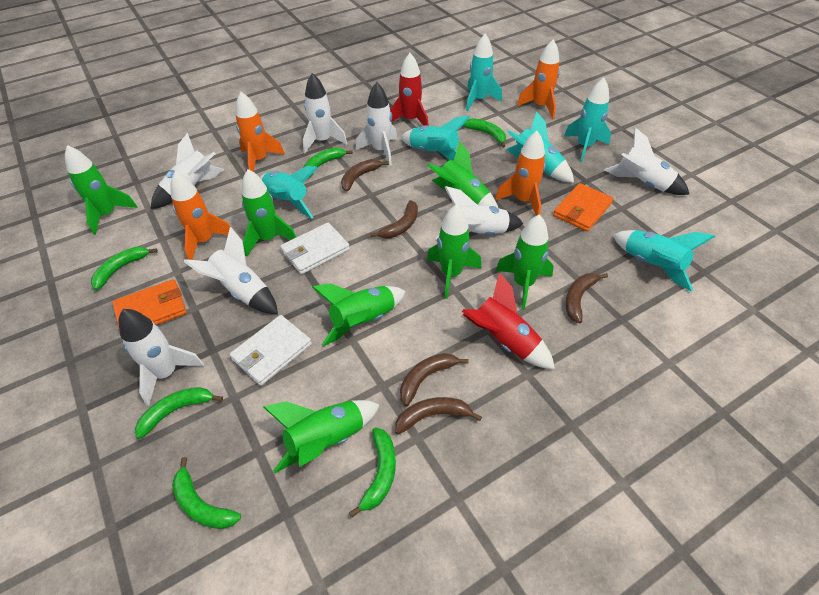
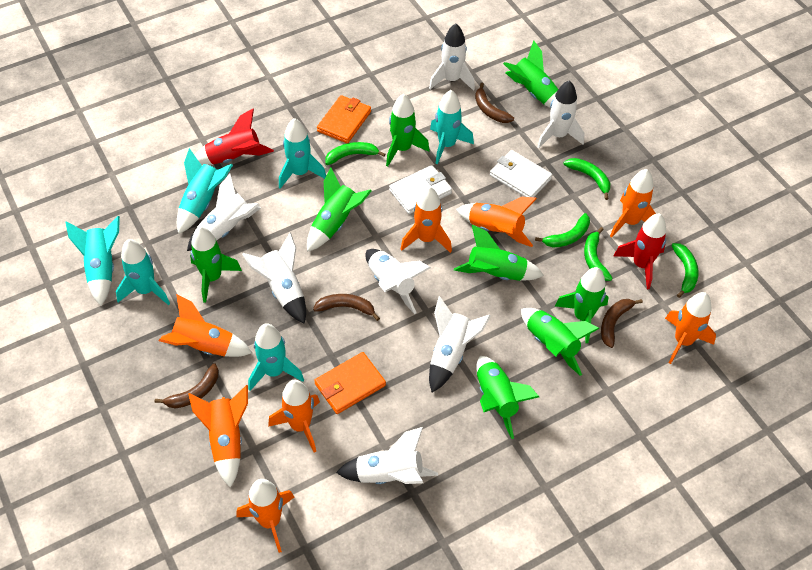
brown banana: 5 -> 4
green banana: 6 -> 5
green rocket: 7 -> 8
orange rocket: 4 -> 8

